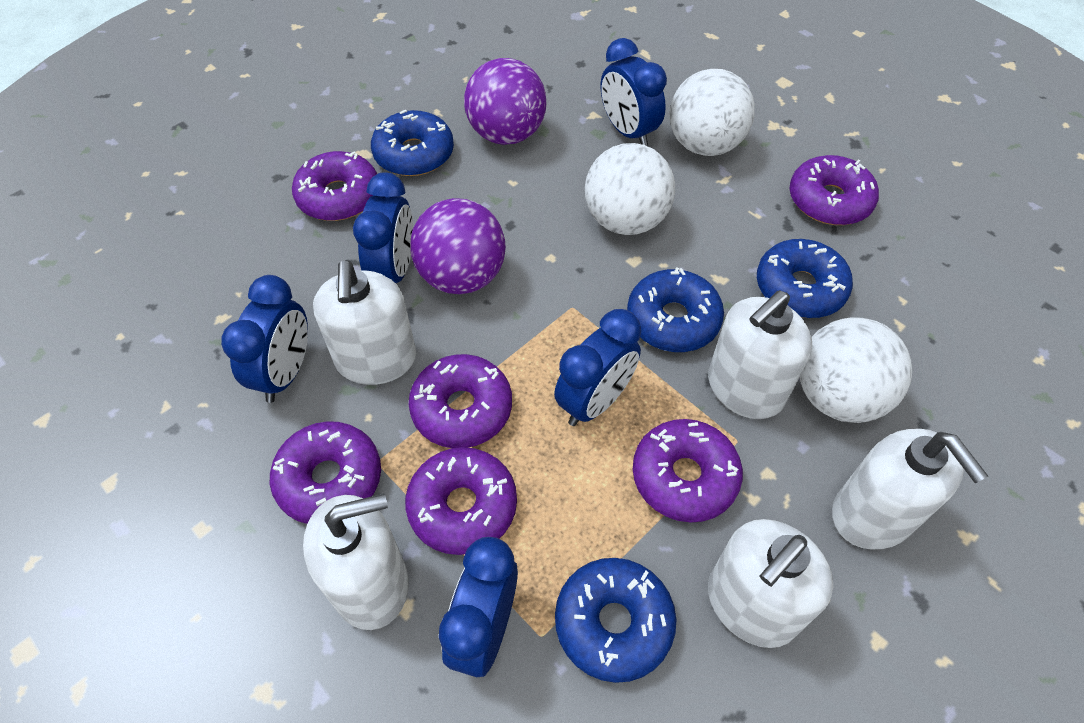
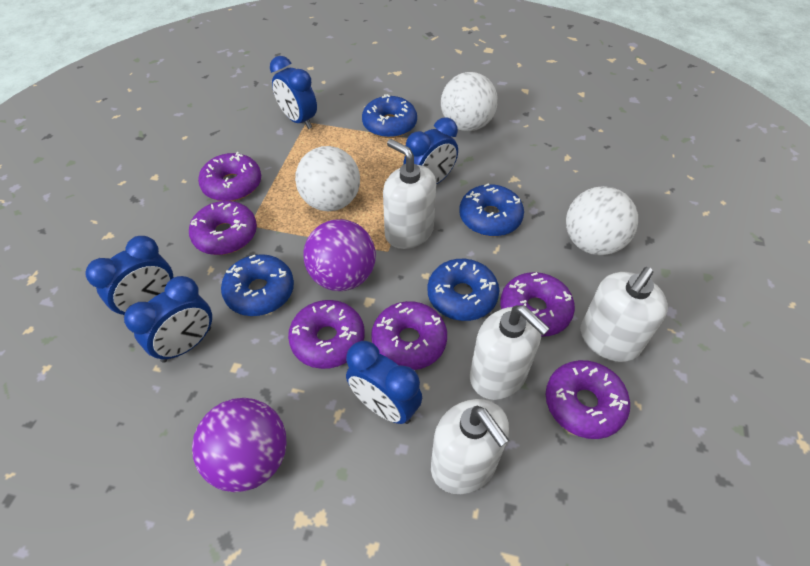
white soap dispenser: 5 -> 4

